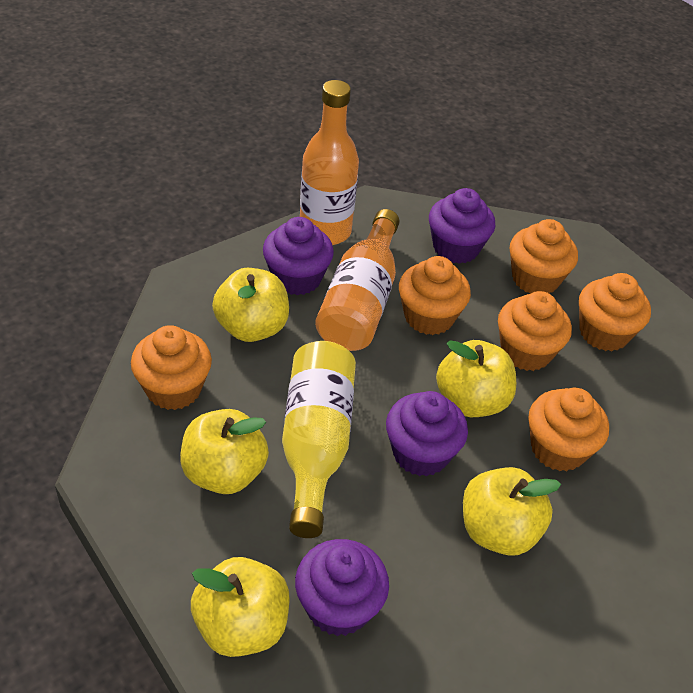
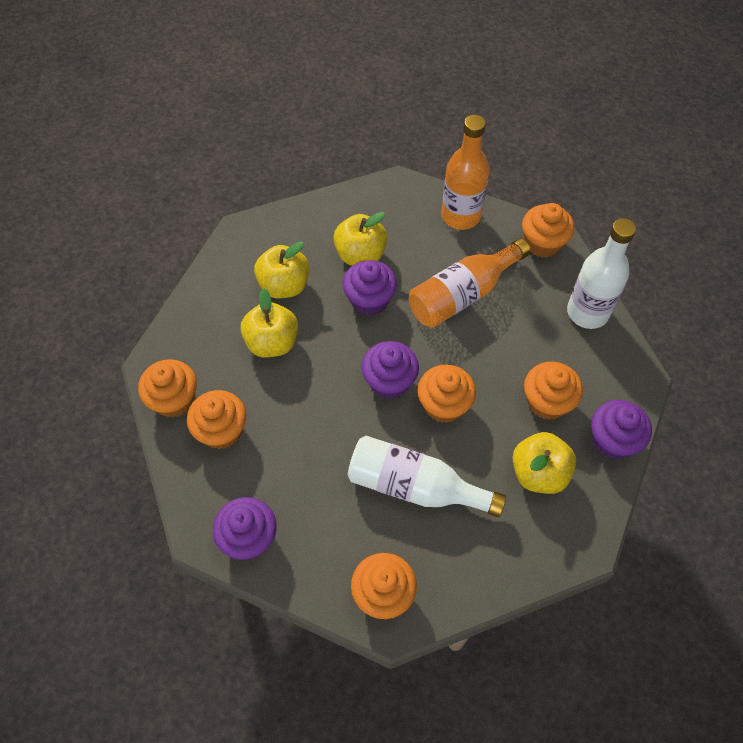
white bottle: 0 -> 2
yellow apple: 5 -> 4
yellow bottle: 1 -> 0

